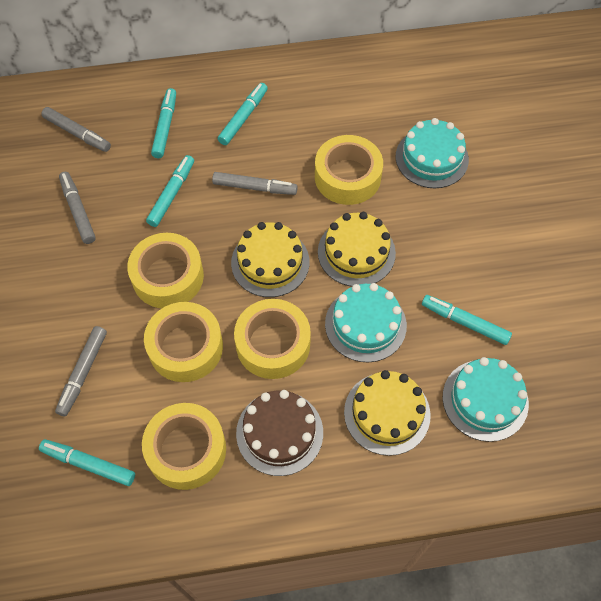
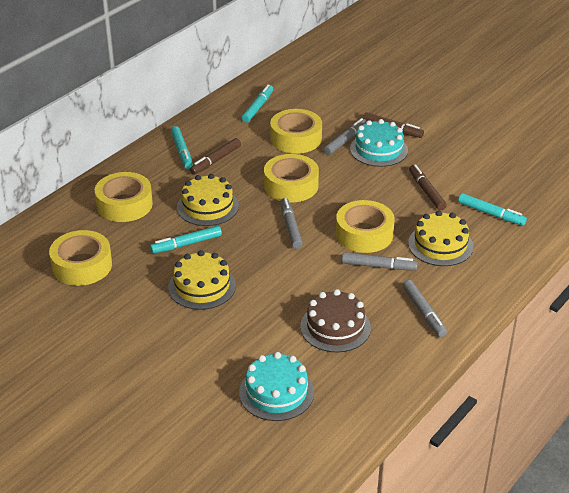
brown marker: 0 -> 3
turquoise cake: 3 -> 2
turquoise marker: 5 -> 4

